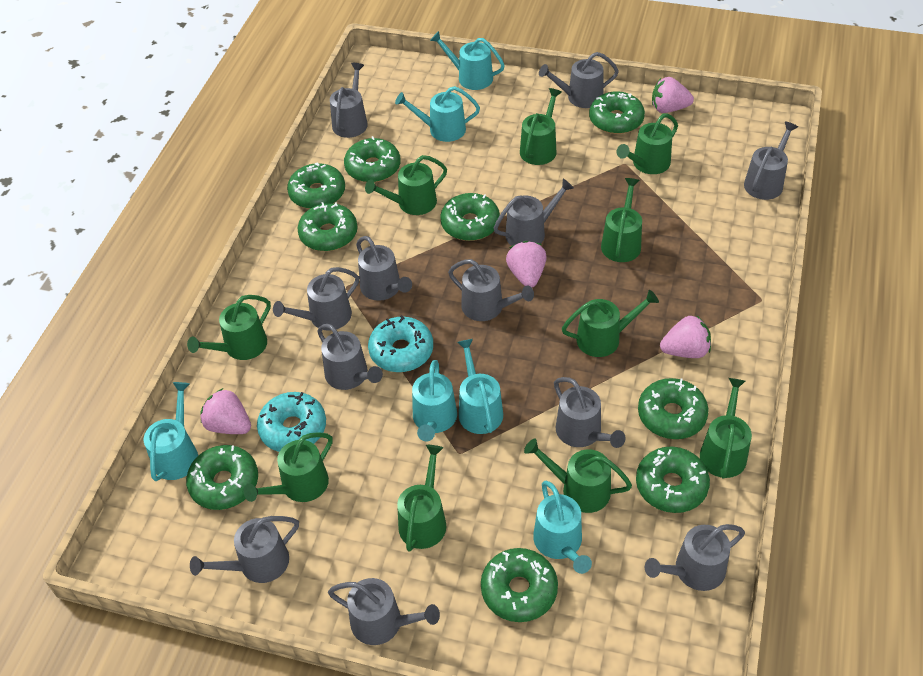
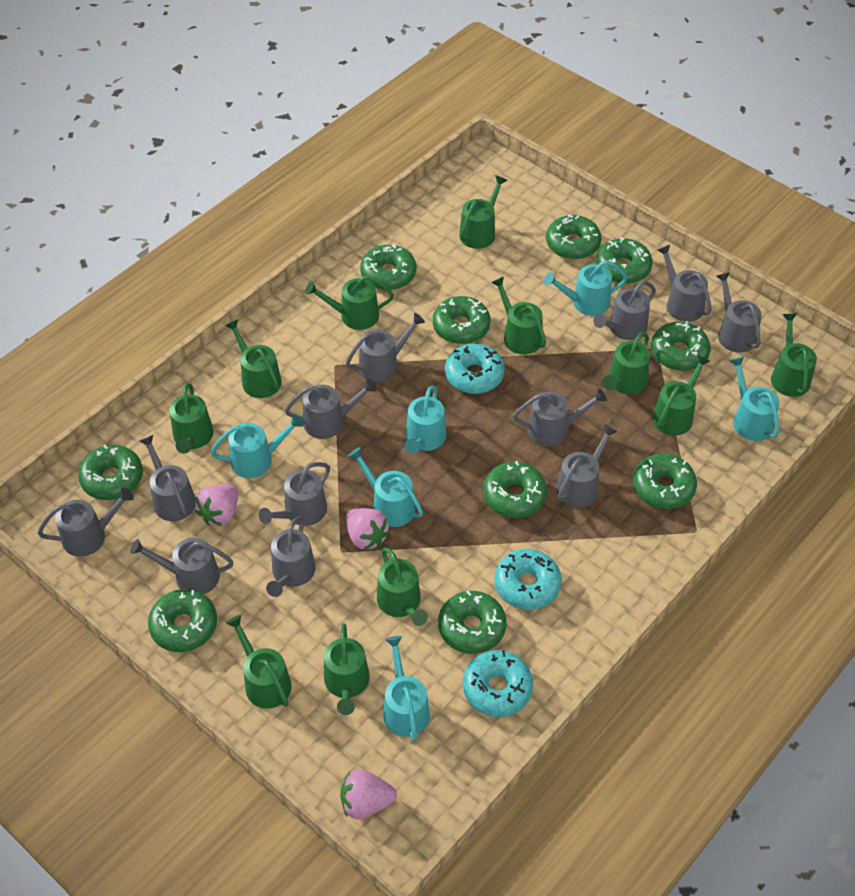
green donut: 9 -> 10
green watering can: 10 -> 11
pink strawberry: 4 -> 3
turquoise donut: 2 -> 3

